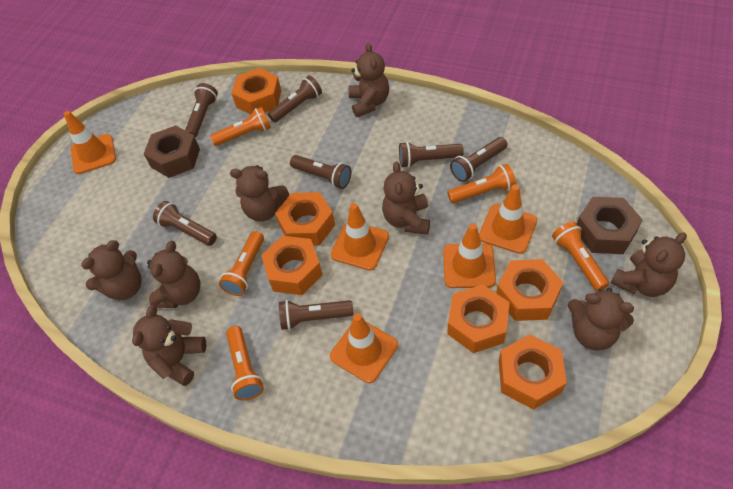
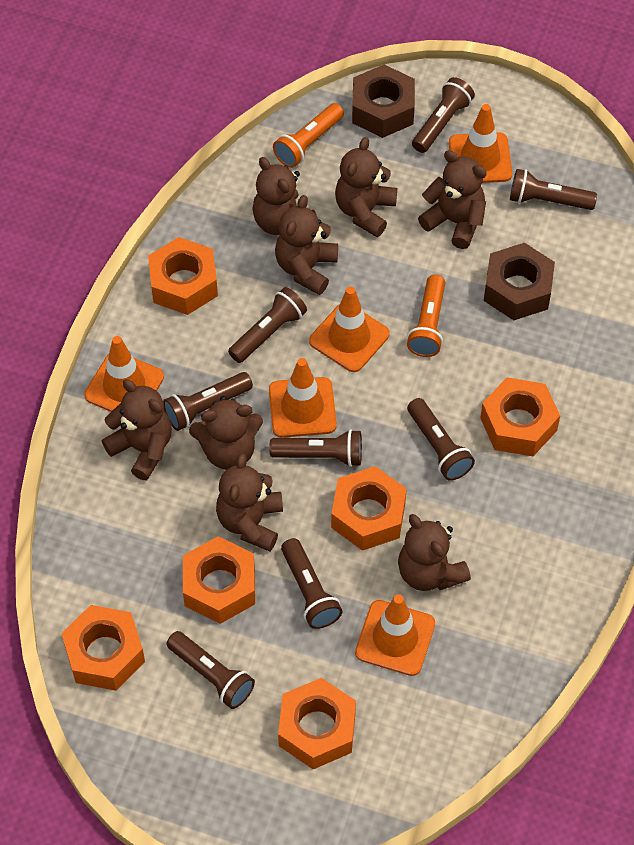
brown flashlight: 7 -> 8
orange flashlight: 5 -> 2

